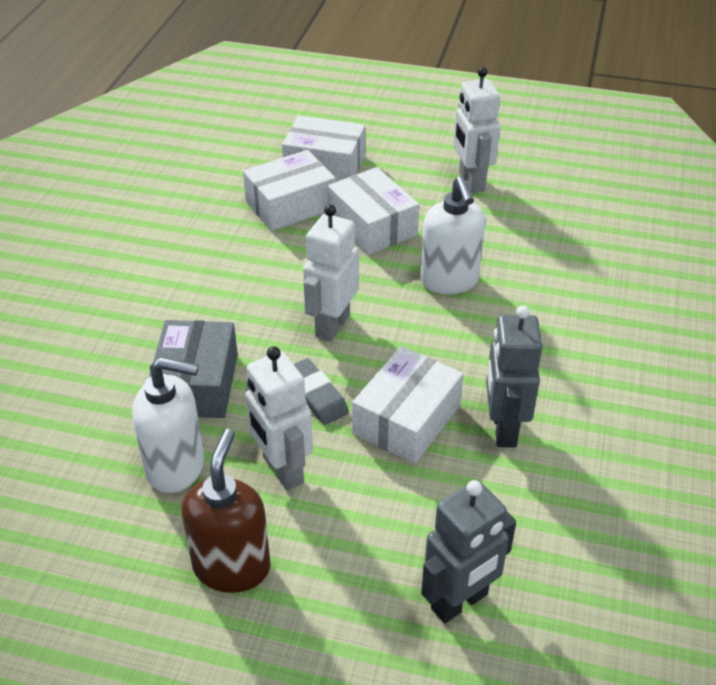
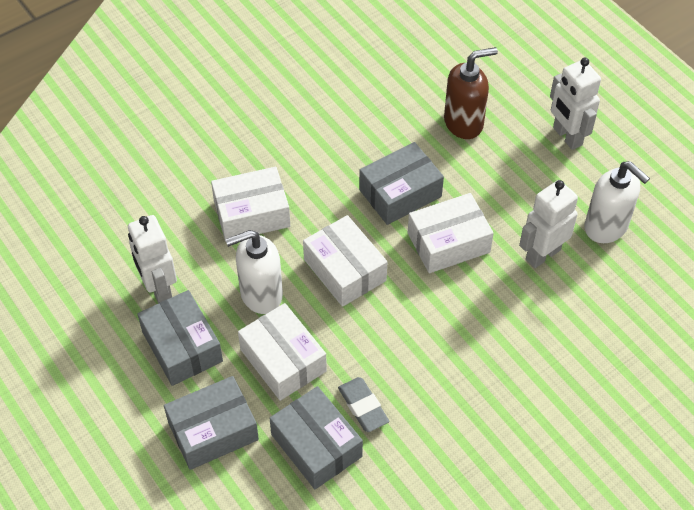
grey box: 1 -> 4
grey robot: 2 -> 0

